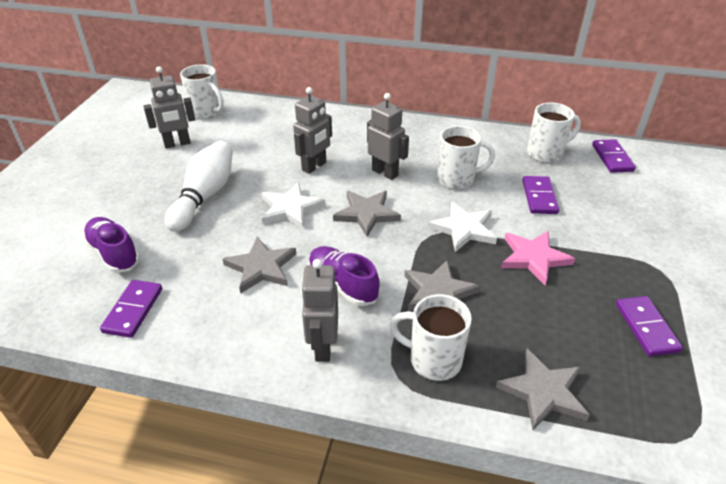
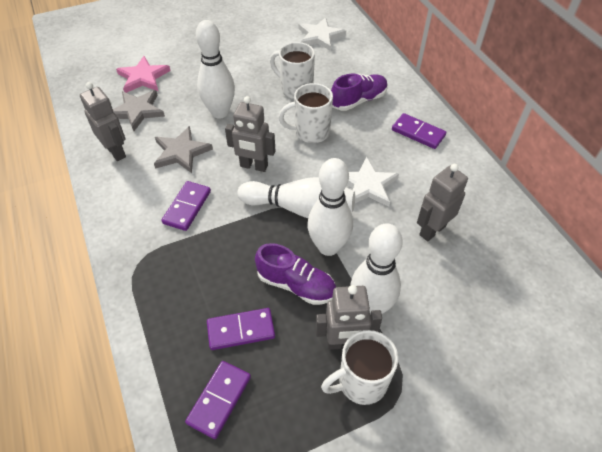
grey star: 4 -> 2
white bowling pin: 1 -> 4
white mug: 4 -> 3

